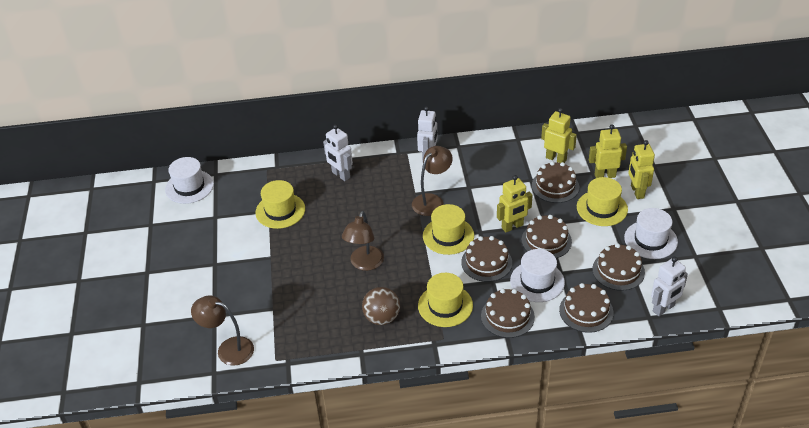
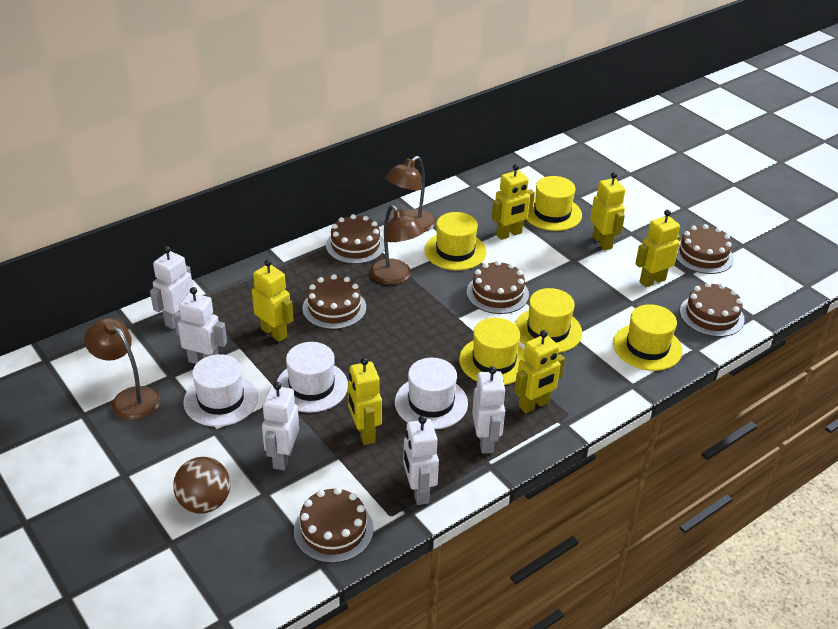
white robot: 3 -> 5
yellow hat: 4 -> 5
yellow robot: 4 -> 6

